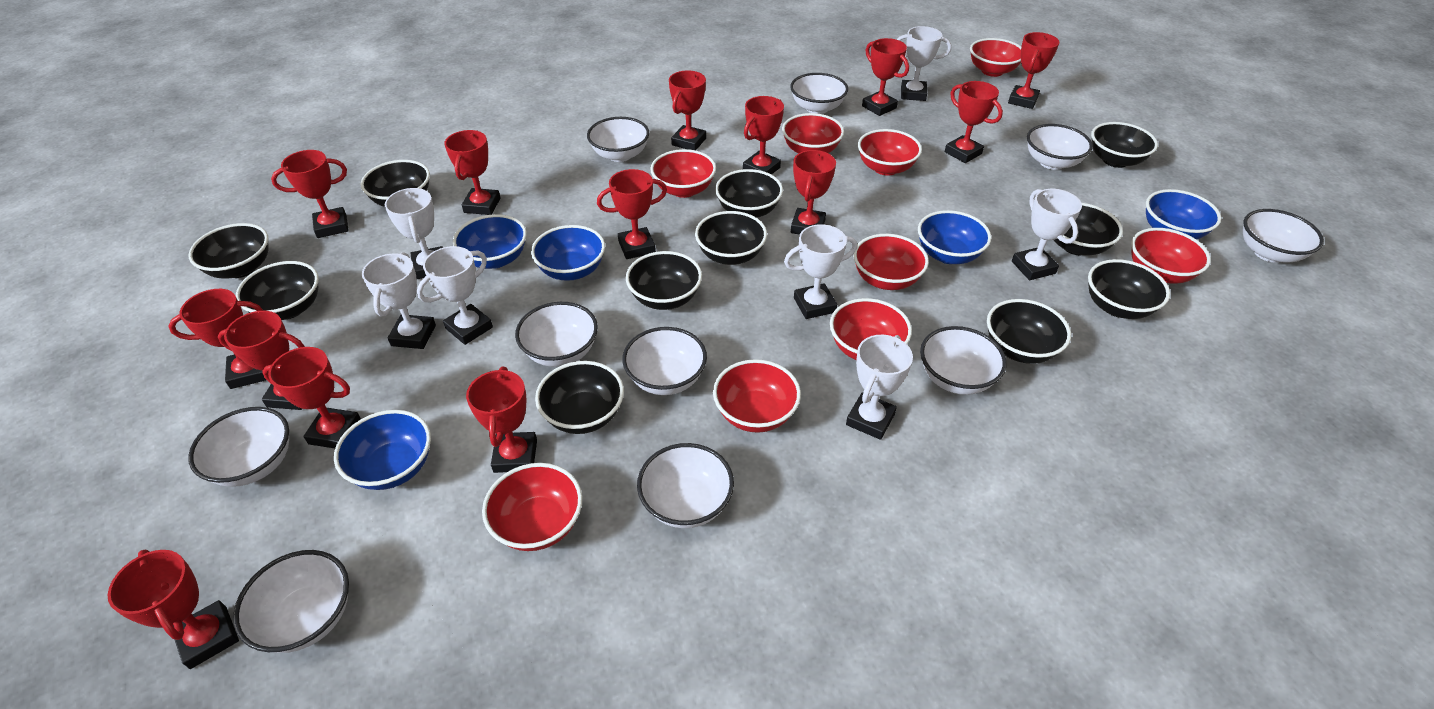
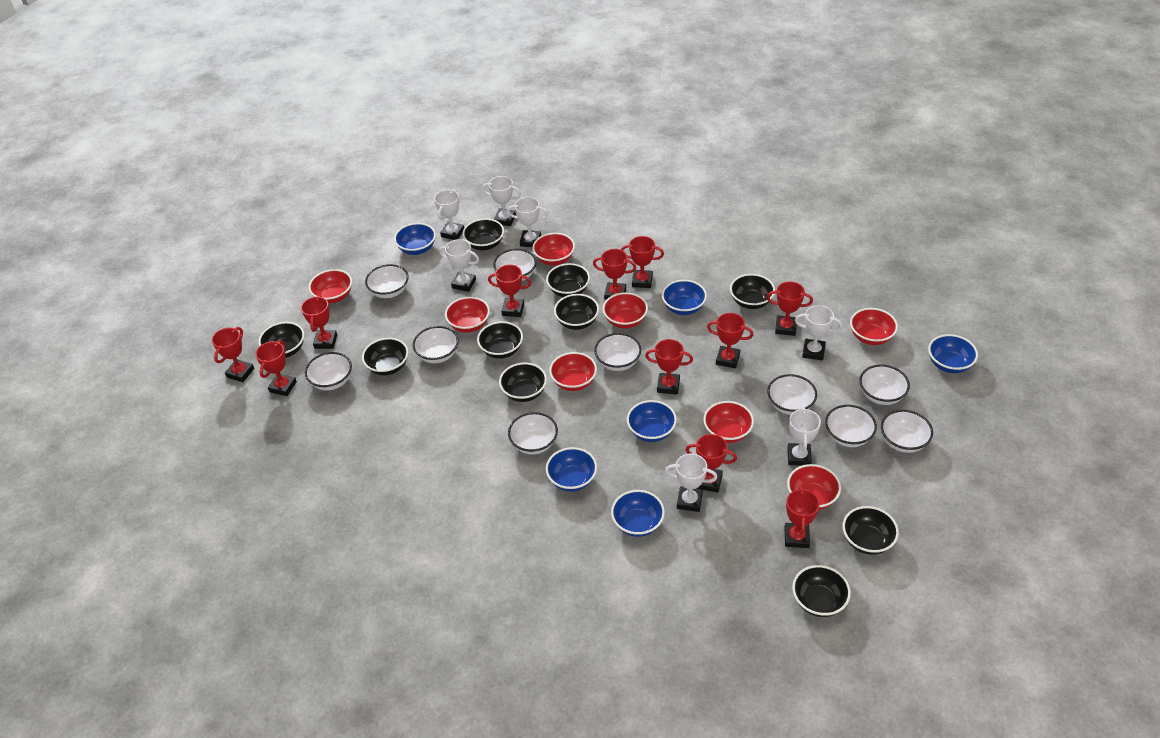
black bowl: 11 -> 10
blue bowl: 5 -> 6
red bowl: 9 -> 8
red trophy: 14 -> 11

